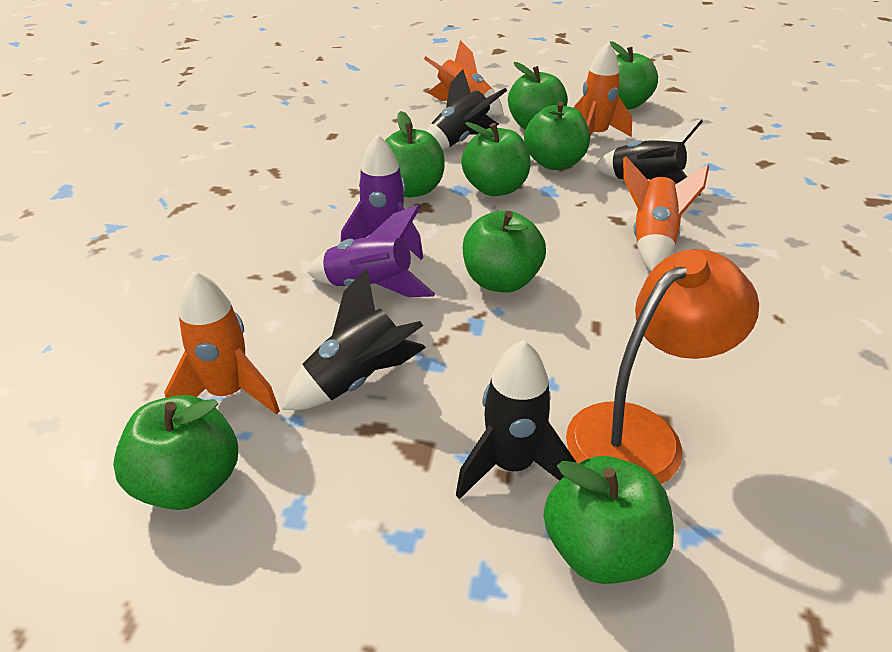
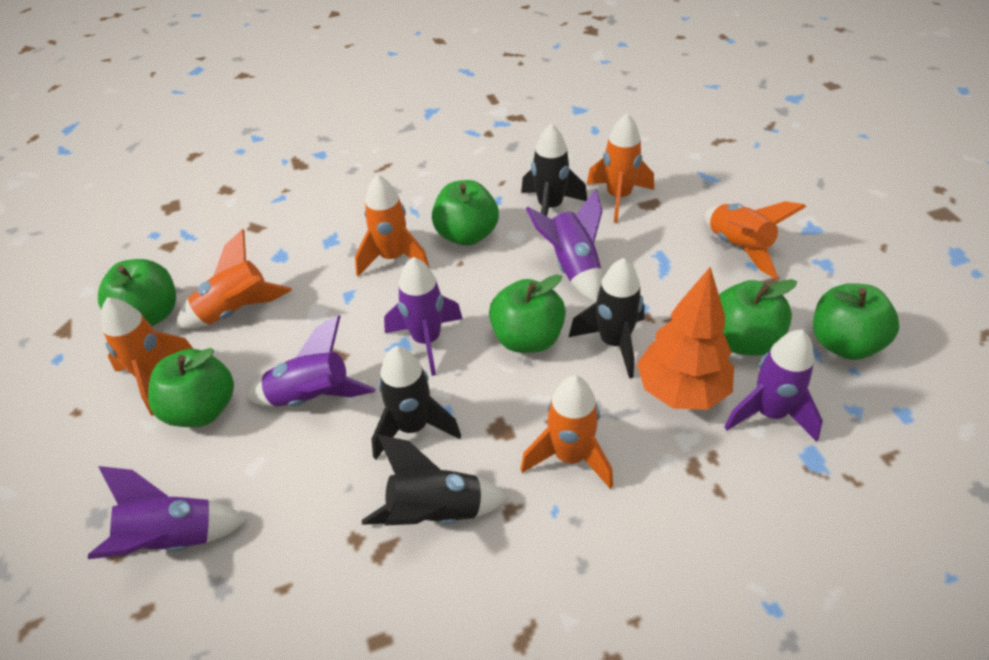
green apple: 8 -> 6
orange lamp: 1 -> 0
orange rocket: 4 -> 6
orange tree: 0 -> 1
purple rocket: 2 -> 5

